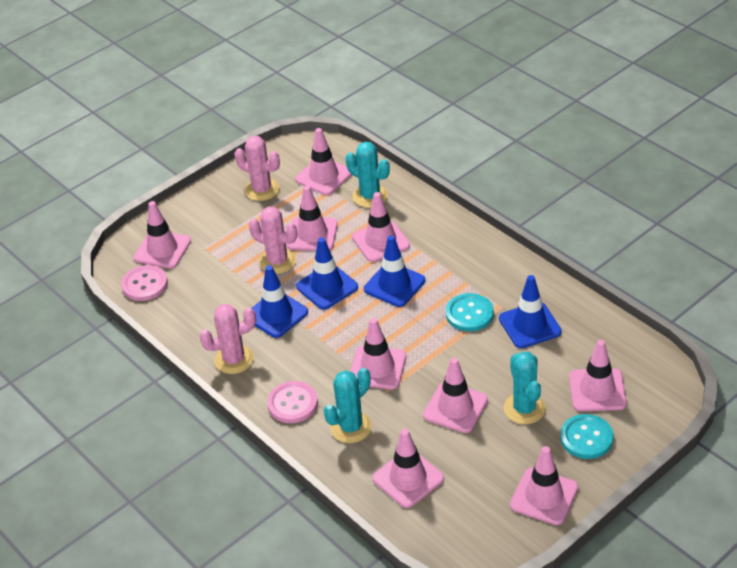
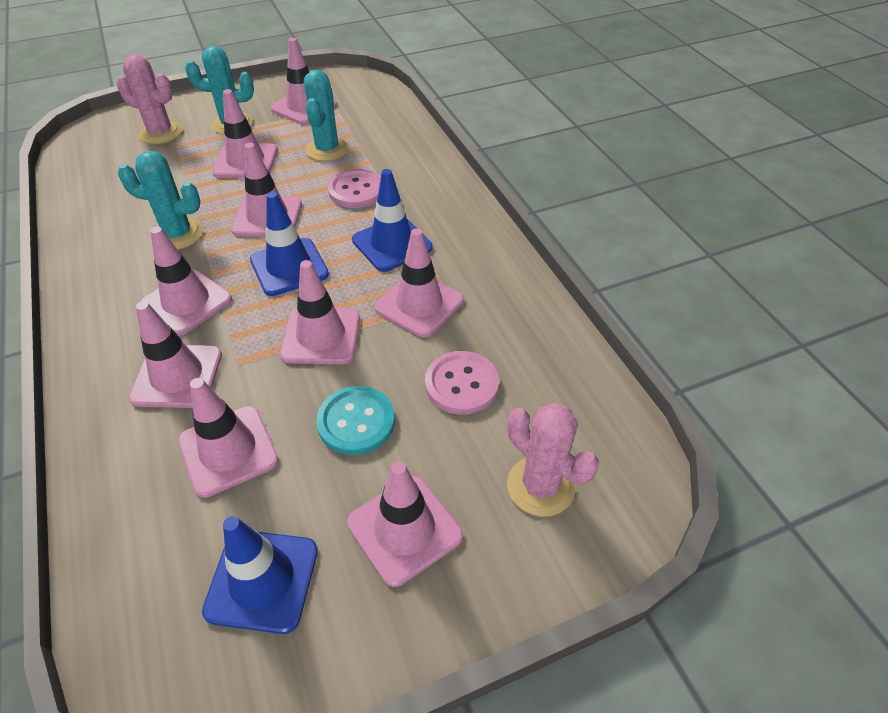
blue traffic cone: 4 -> 3
pink cactus: 3 -> 2
turquoise button: 2 -> 1

